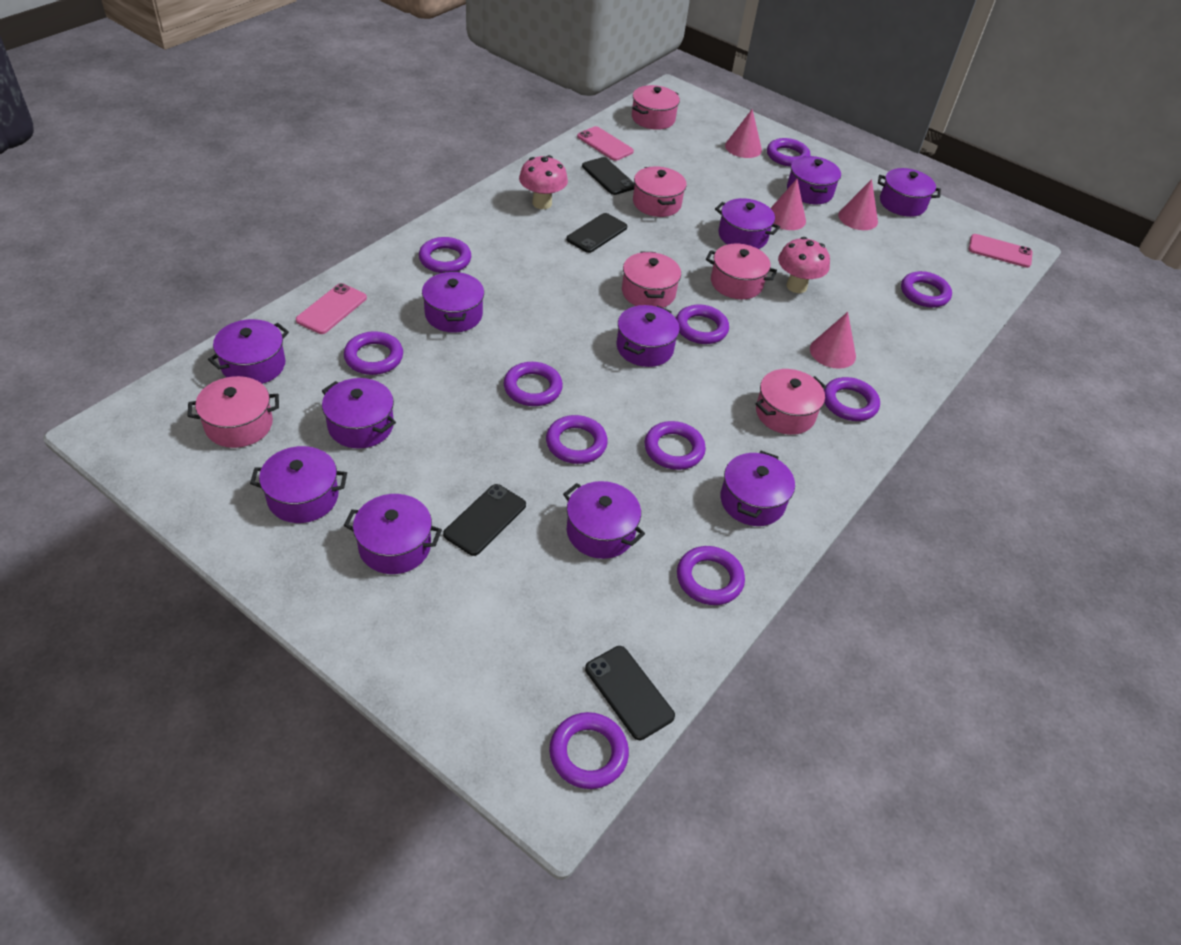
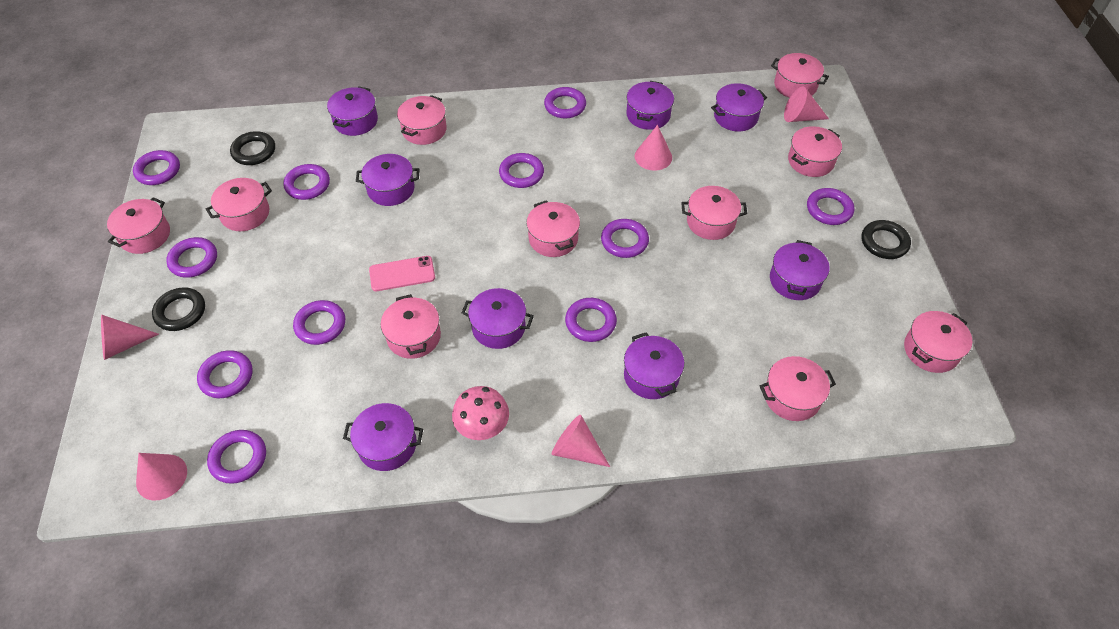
black phone: 4 -> 0
black ring: 0 -> 3
pink cone: 4 -> 5
pink mushroom: 2 -> 1
pink phone: 3 -> 1
pink pot: 6 -> 10
purple pot: 11 -> 8

